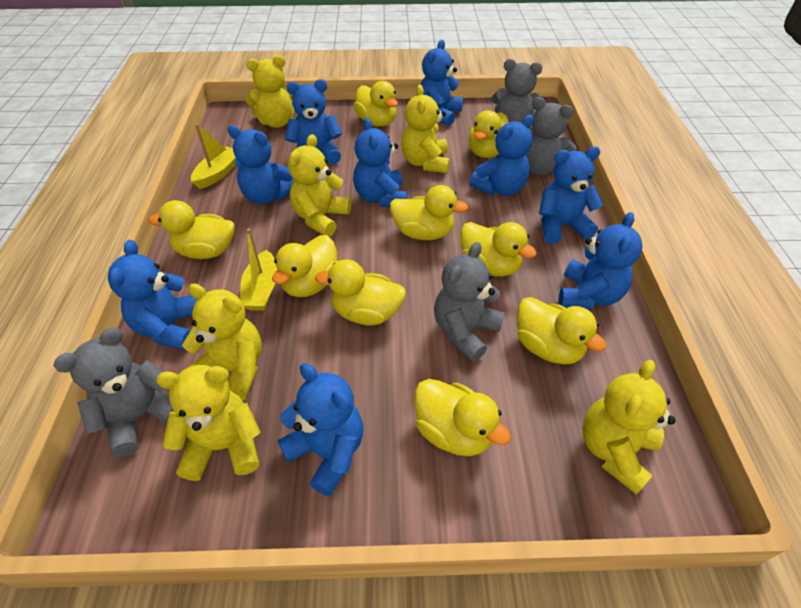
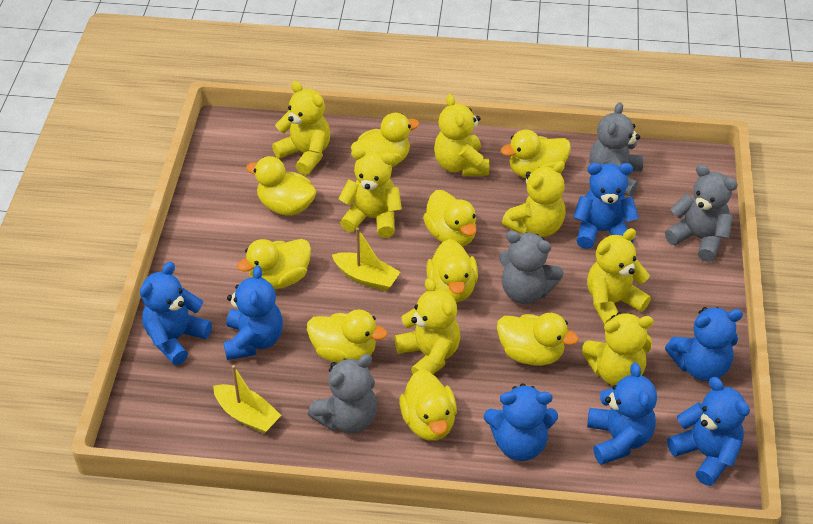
blue teddy bear: 9 -> 7
yellow teddy bear: 6 -> 7

